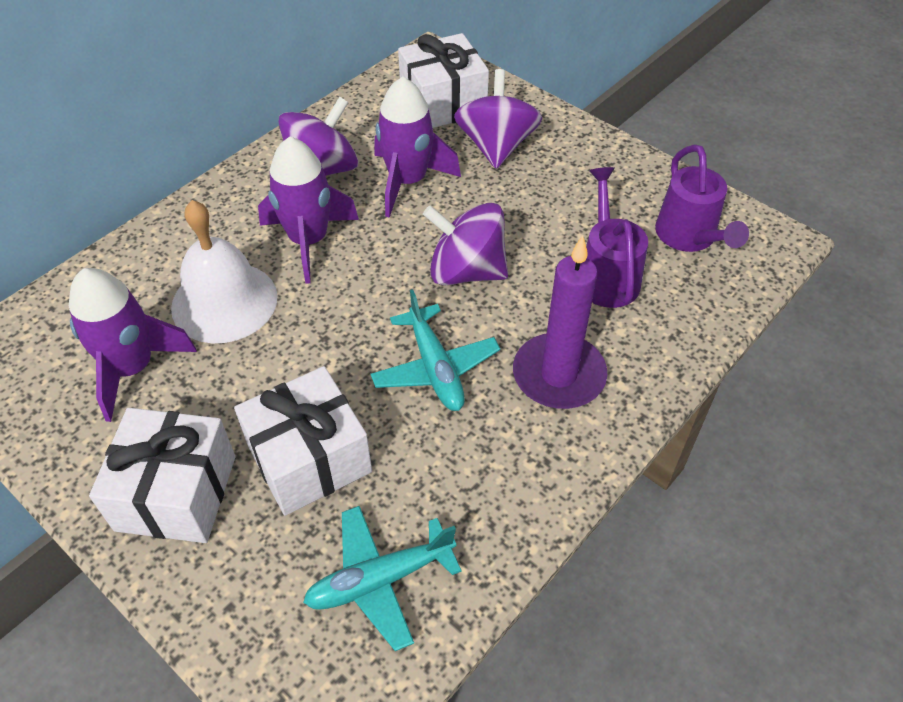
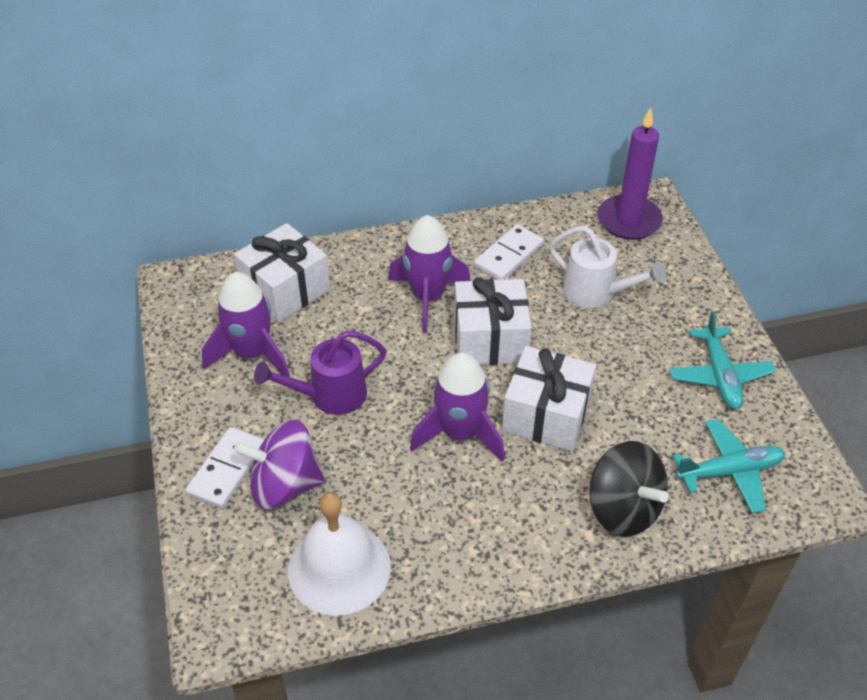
black spinning top: 0 -> 1
purple spinning top: 3 -> 1
purple watering can: 2 -> 1
white domino: 0 -> 2
white watering can: 0 -> 1

